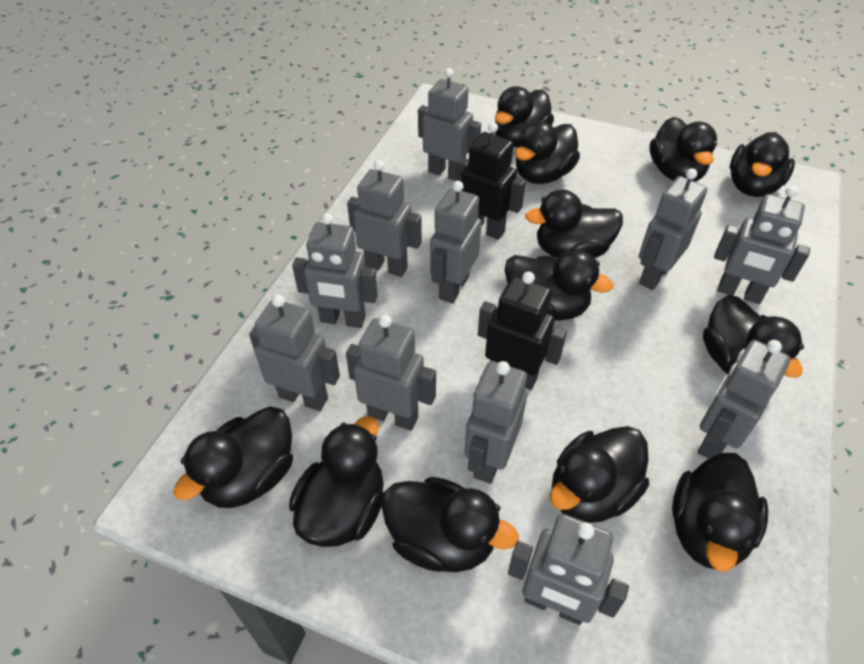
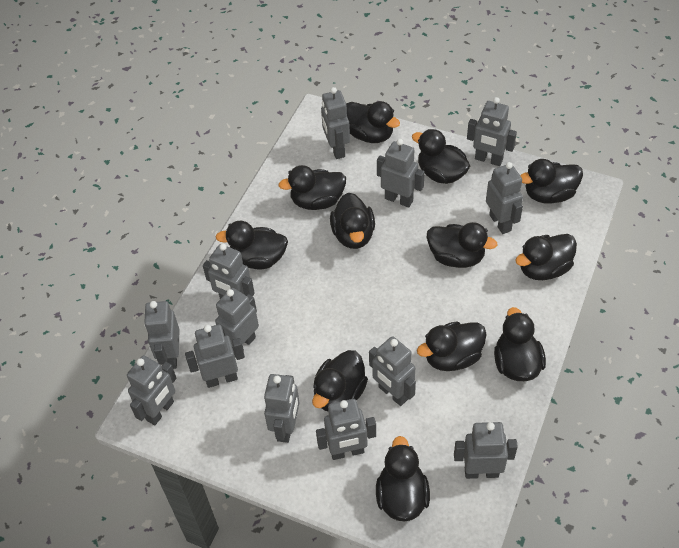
black robot: 2 -> 0
grey robot: 11 -> 13

